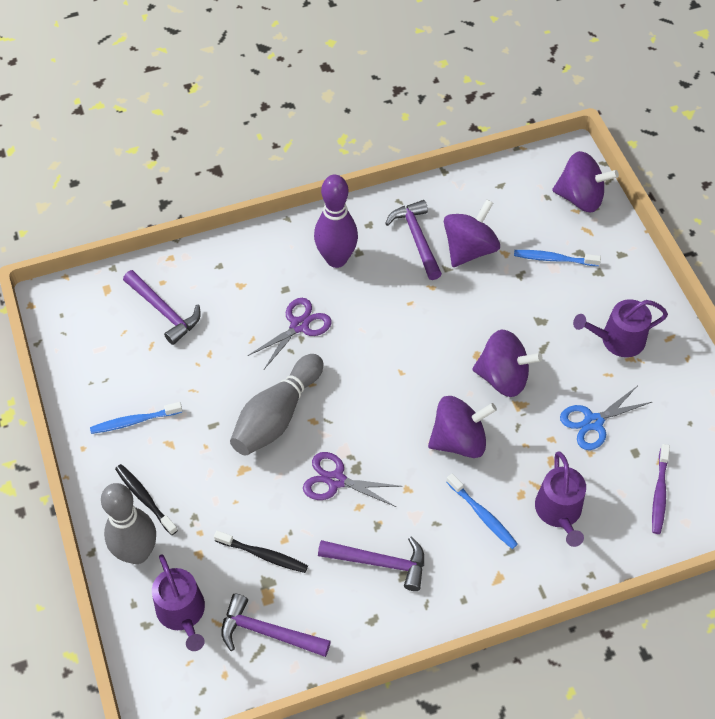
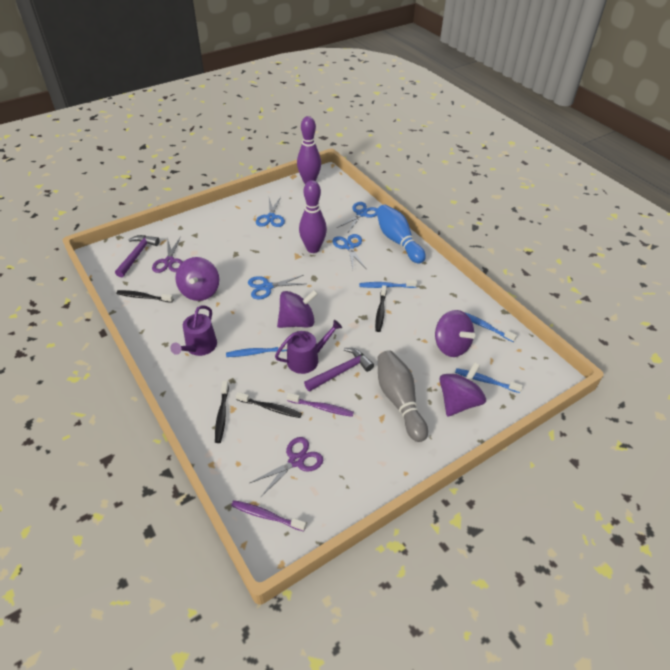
black toothbrush: 2 -> 4
blue bowling pin: 0 -> 1
blue scissors: 1 -> 4
blue toothbrush: 3 -> 4
grey bowling pin: 2 -> 1
purple bowling pin: 1 -> 2
purple hammer: 4 -> 2
purple toothbrush: 1 -> 2
purple watering can: 3 -> 2

